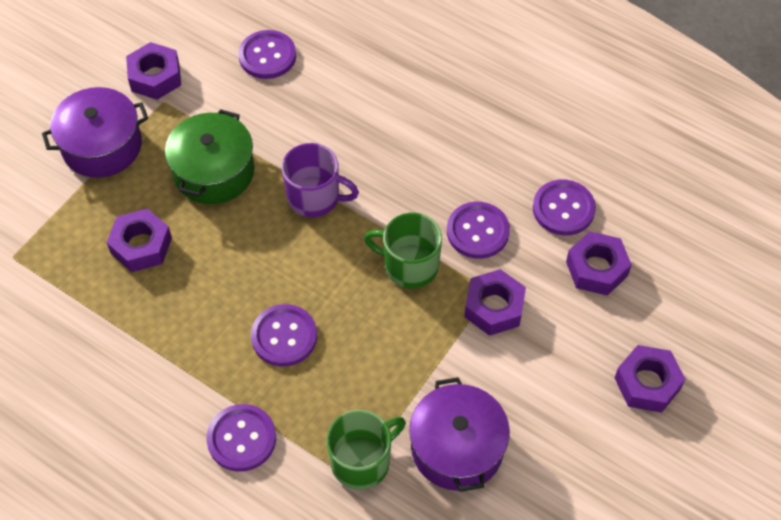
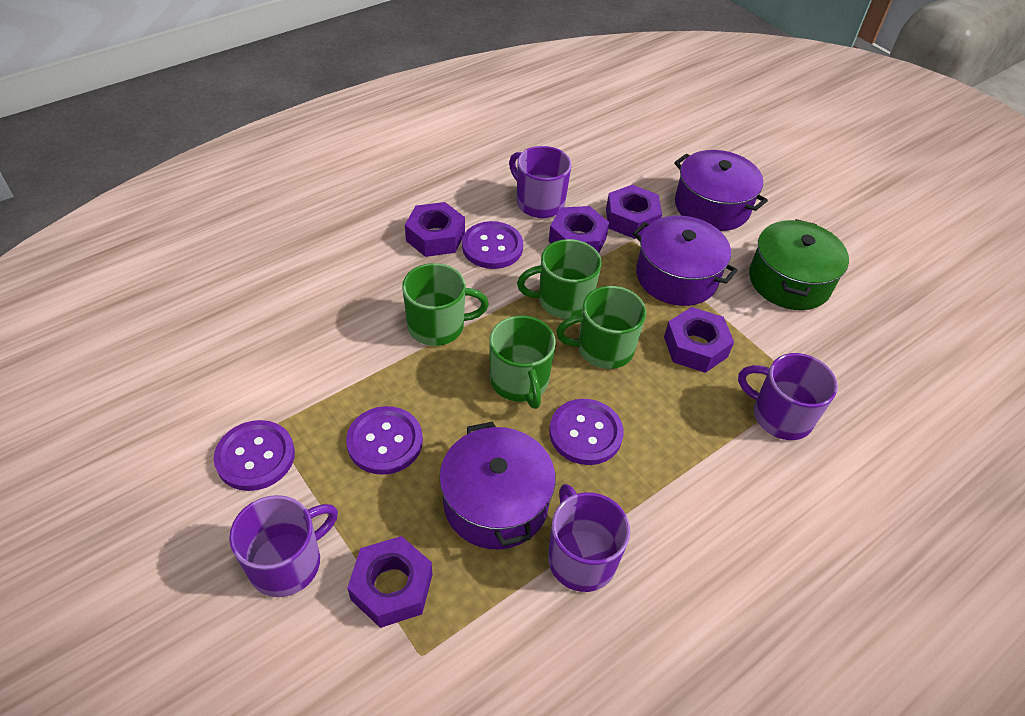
green mug: 2 -> 4
purple button: 5 -> 4
purple mug: 1 -> 4
purple pot: 2 -> 3

